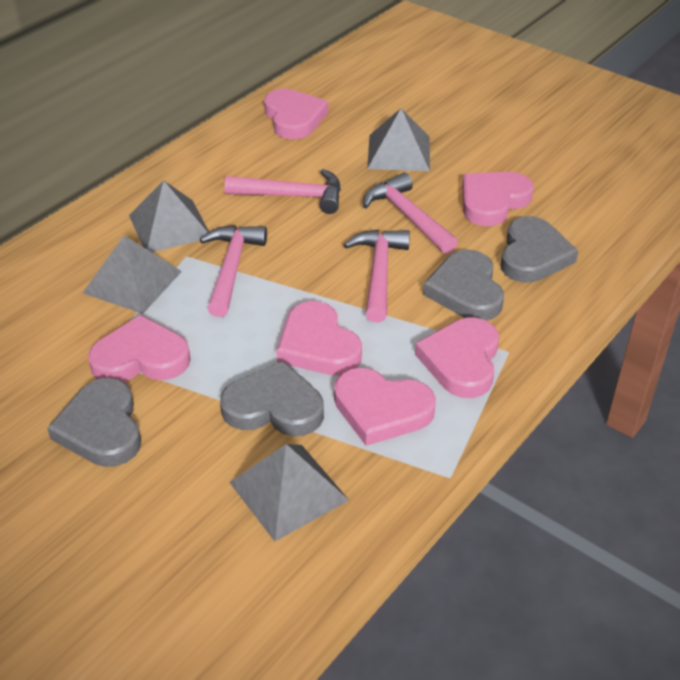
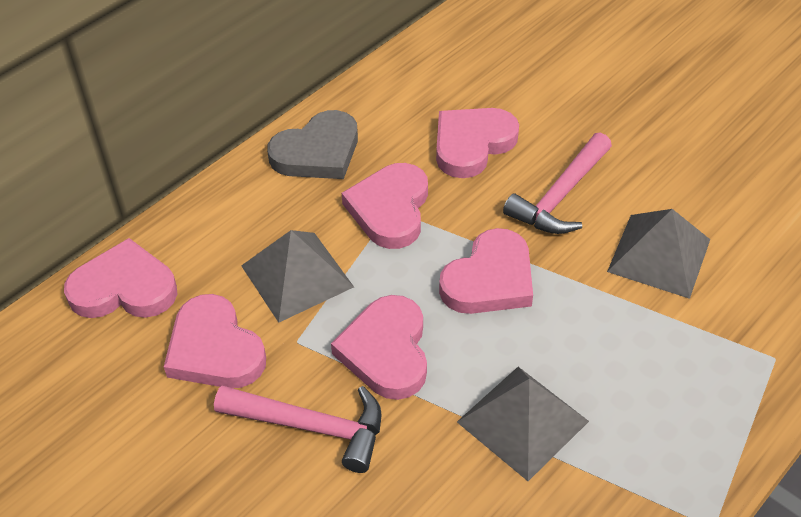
grey heart: 4 -> 1
grey pyramid: 4 -> 3
pink hammer: 4 -> 2

